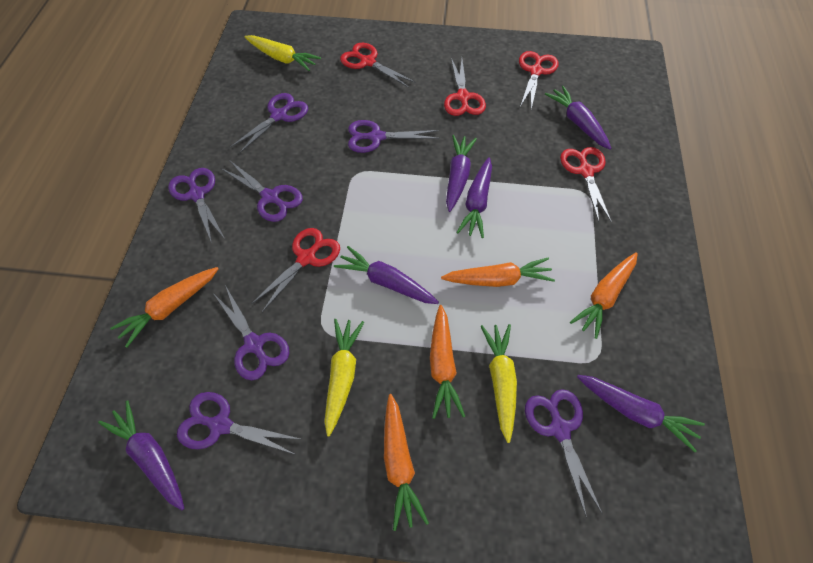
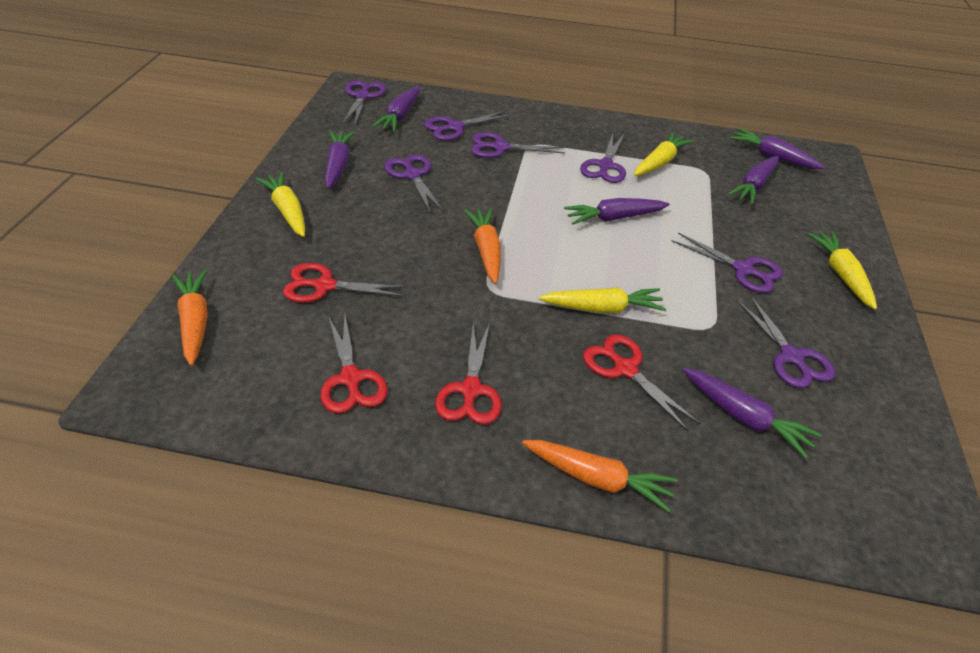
orange carrot: 5 -> 3
red scissors: 5 -> 4
yellow carrot: 3 -> 4

